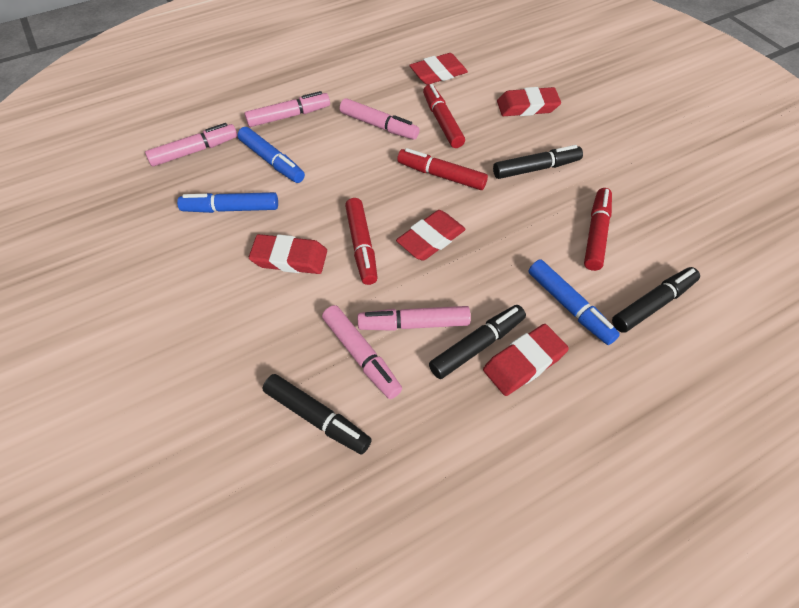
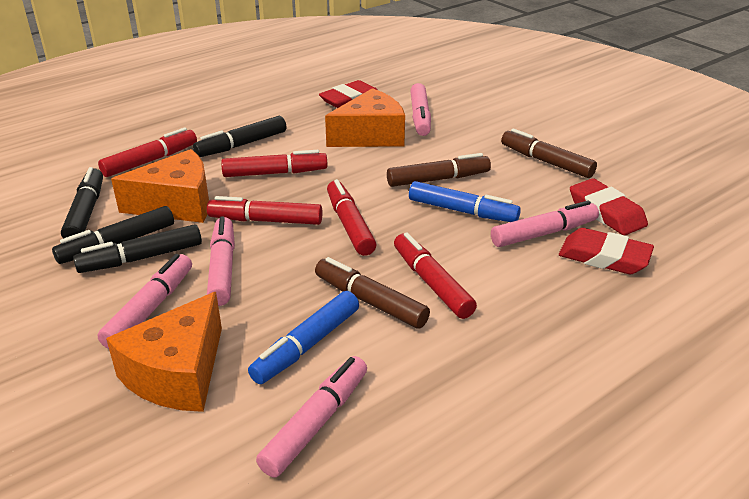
blue marker: 3 -> 2
brown marker: 0 -> 3
orange cheese: 0 -> 3
red eraser: 5 -> 3
red marker: 4 -> 5

